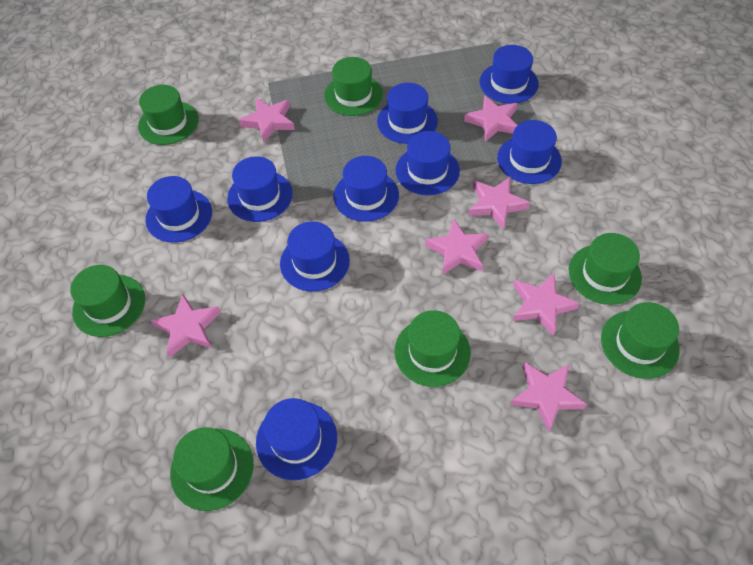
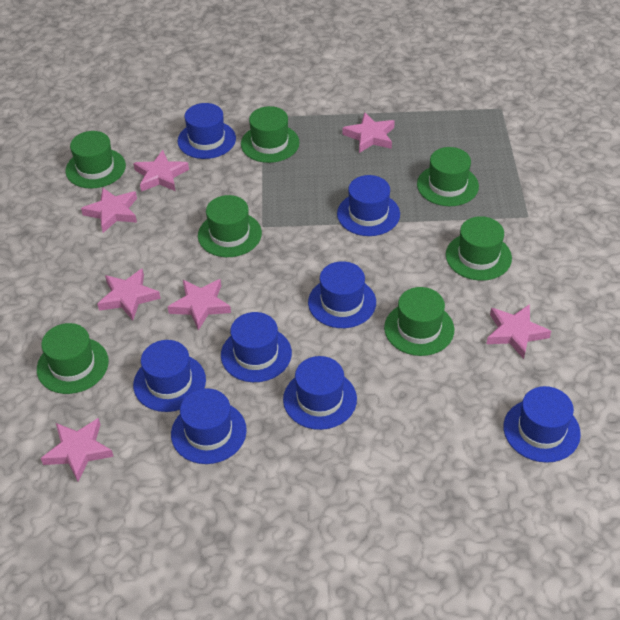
blue hat: 9 -> 8

